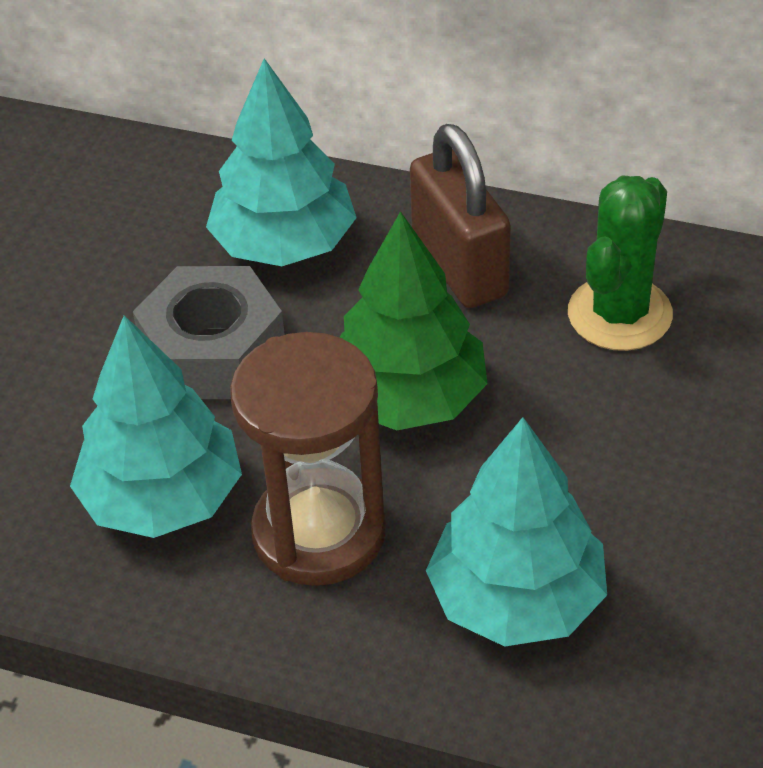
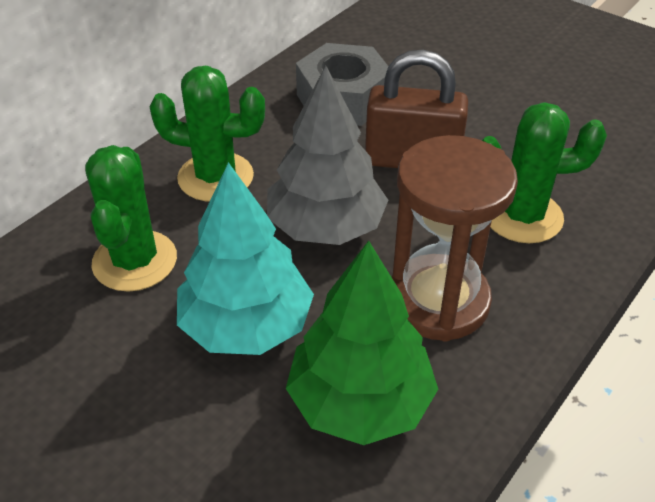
green cactus: 1 -> 3
grey tree: 0 -> 1
turquoise tree: 3 -> 1

